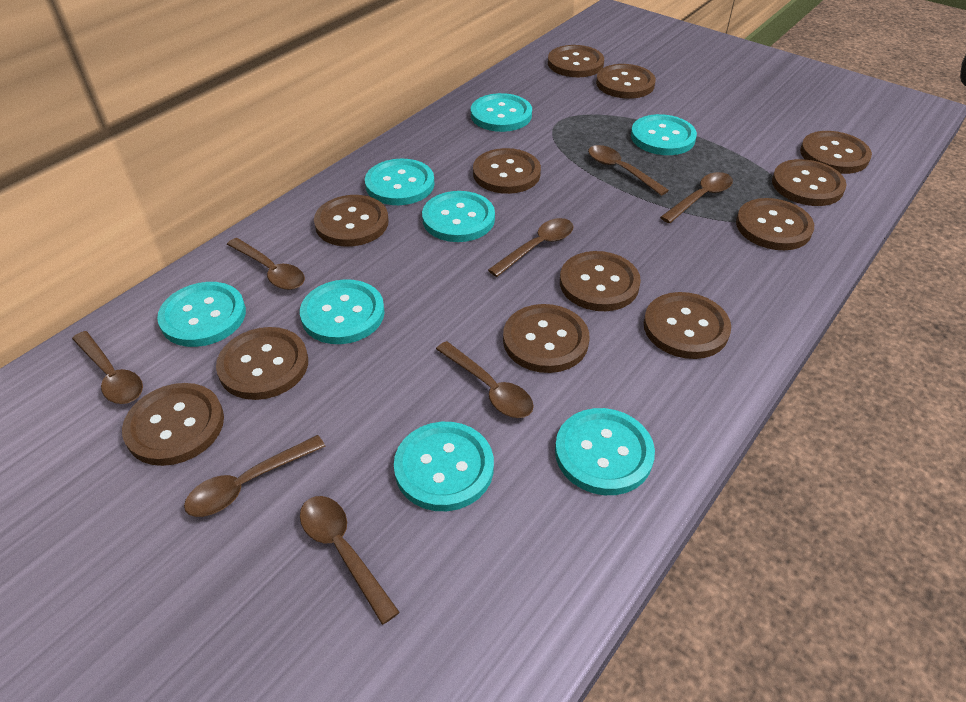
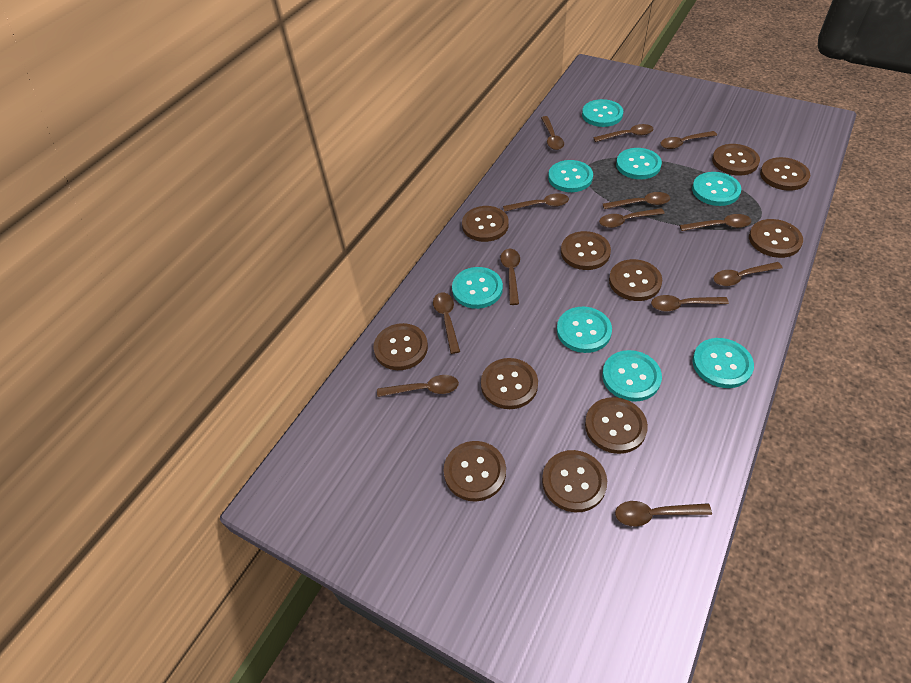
brown button: 12 -> 11
brown spoon: 8 -> 13

